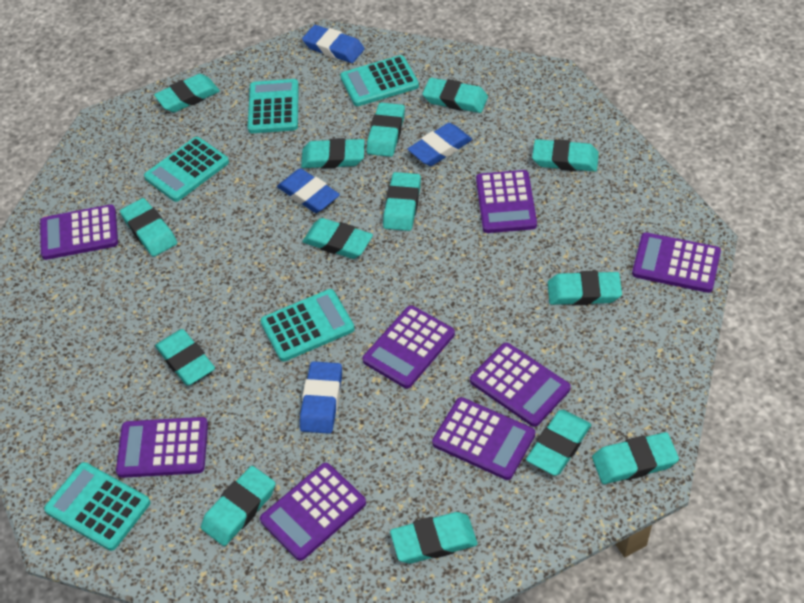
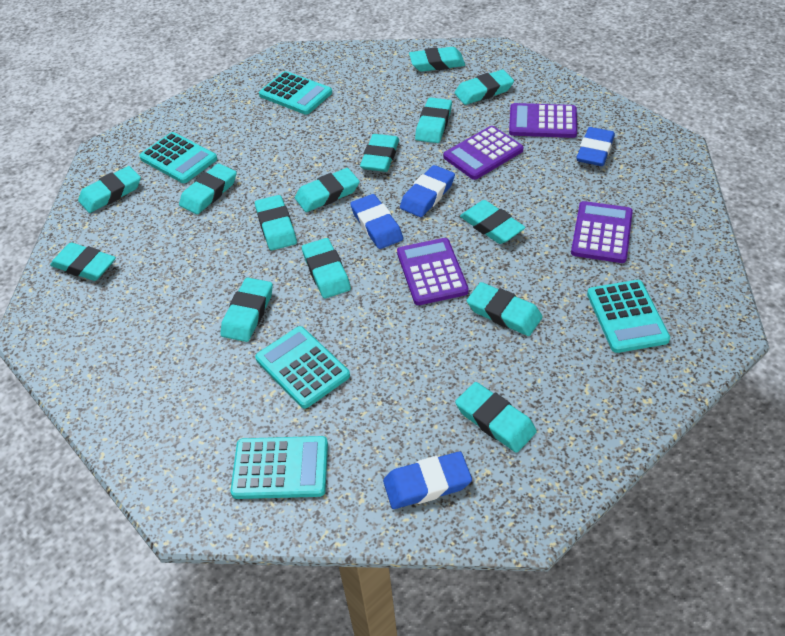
purple calculator: 8 -> 4

